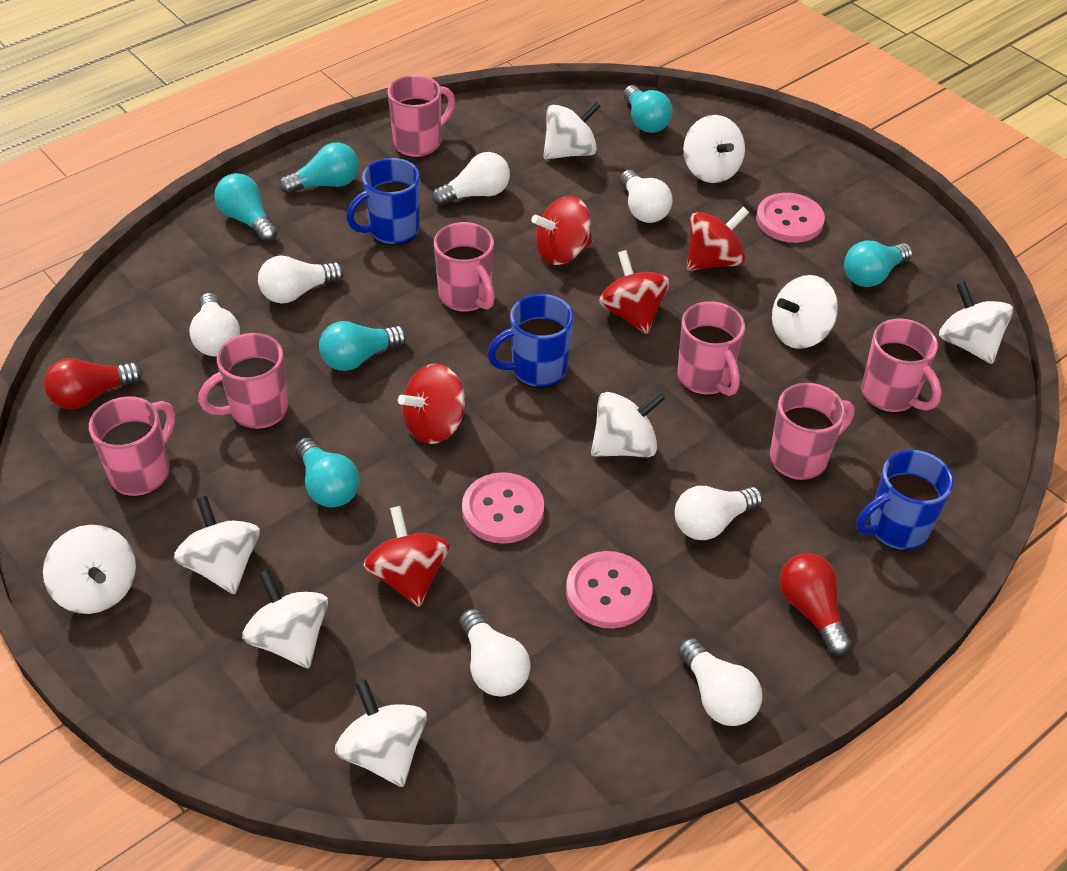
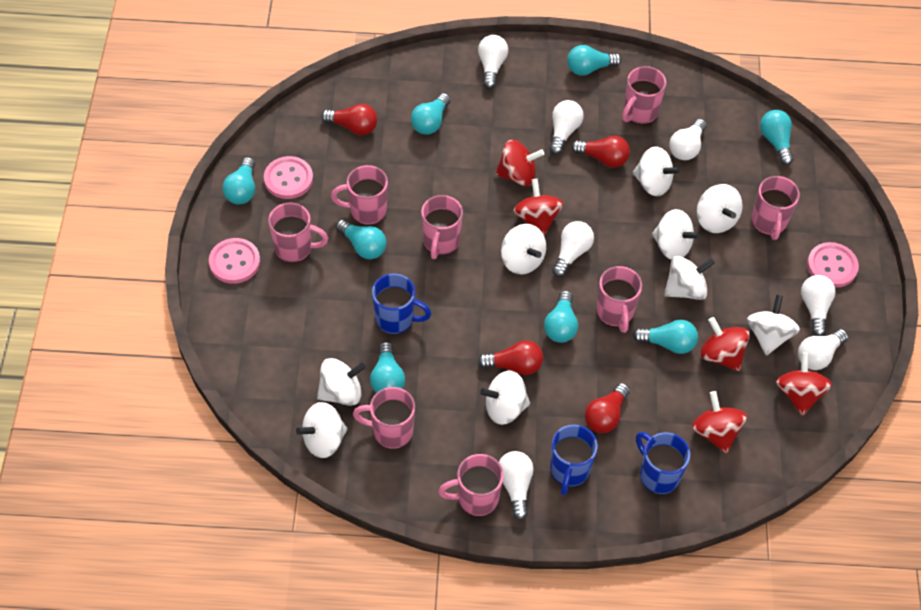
pink mug: 7 -> 8
red light bulb: 2 -> 4
turquoise light bulb: 6 -> 8

